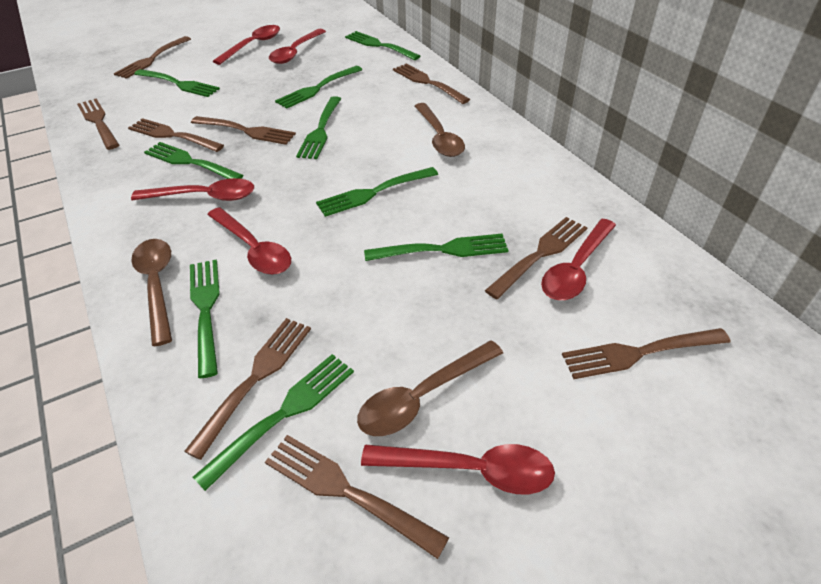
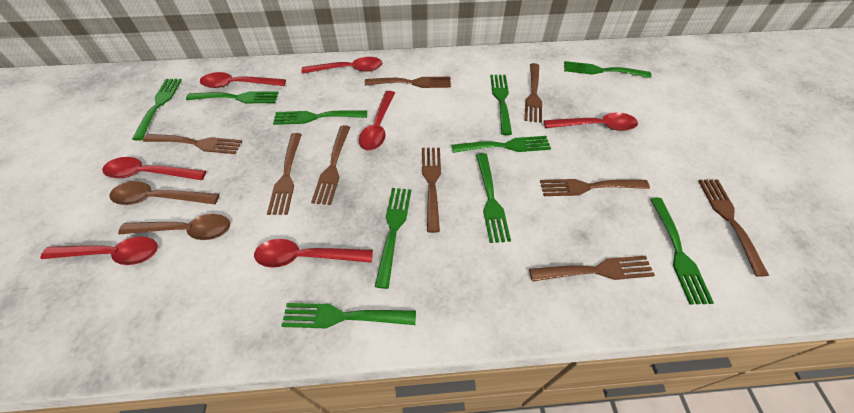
brown spoon: 3 -> 2
green fork: 9 -> 10
red spoon: 6 -> 7

